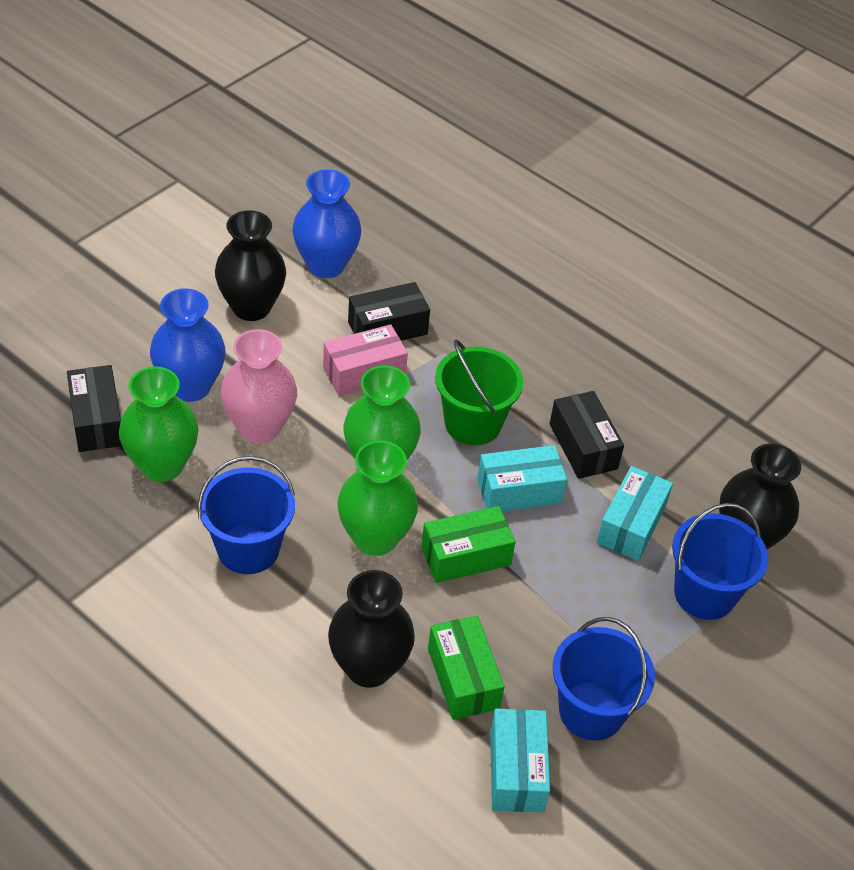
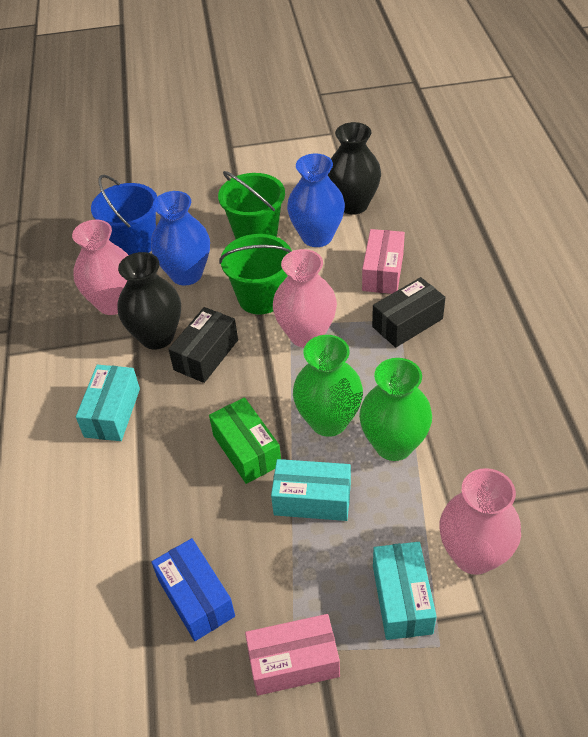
black box: 3 -> 2
black vase: 3 -> 2
blue box: 0 -> 1
blue bucket: 3 -> 1
green box: 2 -> 1
green bucket: 1 -> 2
green vase: 3 -> 2
pink box: 1 -> 2
pink vase: 1 -> 3

